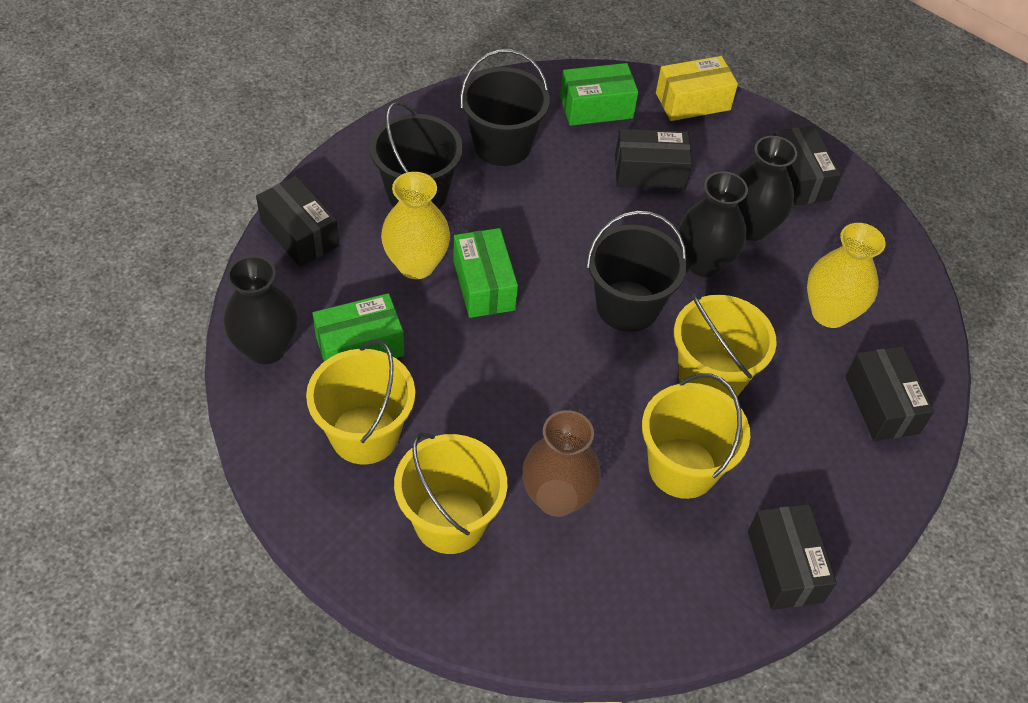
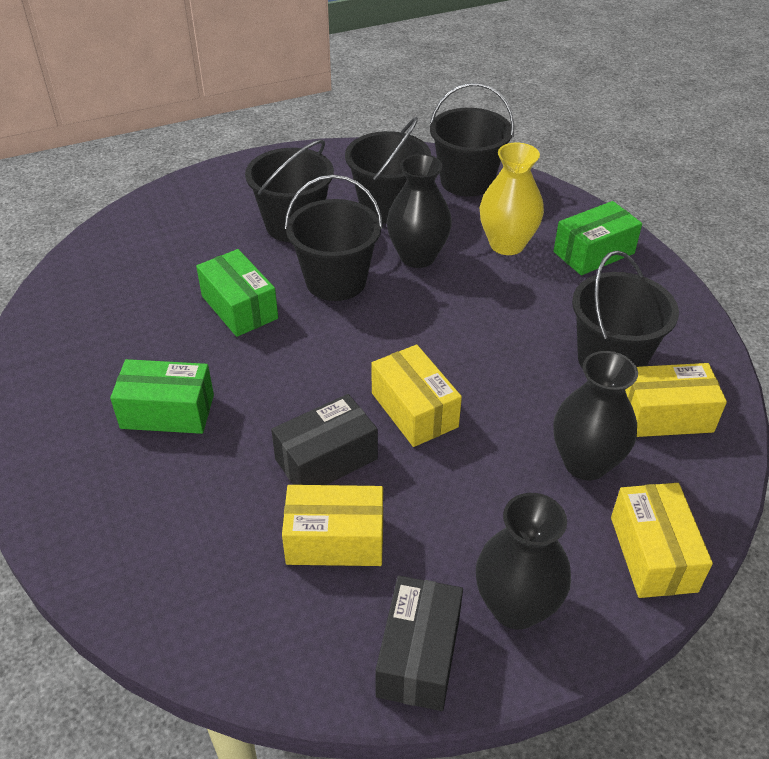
black box: 5 -> 2
black bucket: 3 -> 5
brown vase: 1 -> 0
yellow box: 1 -> 4
yellow bucket: 4 -> 0
yellow vase: 2 -> 1

